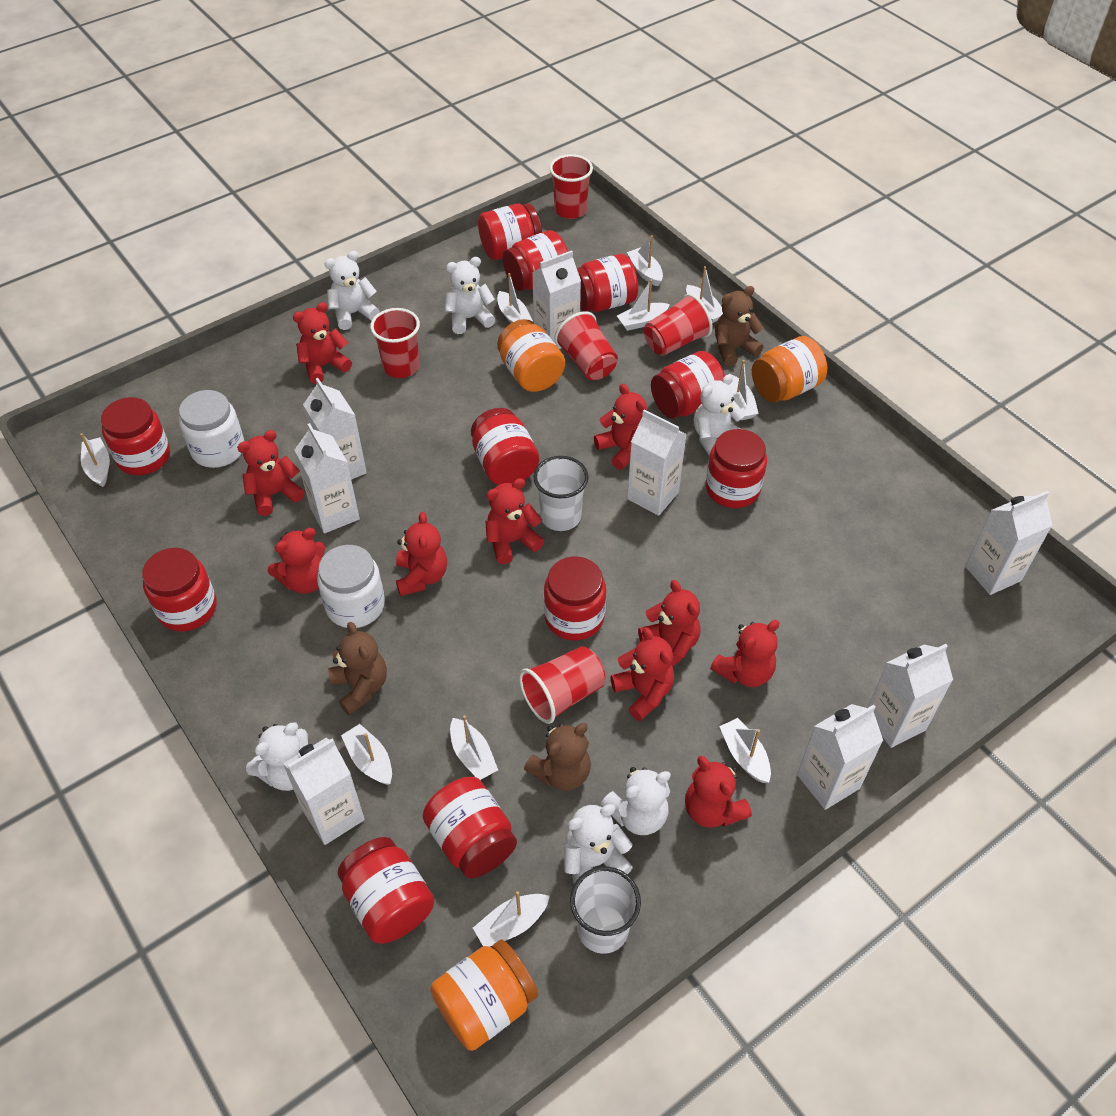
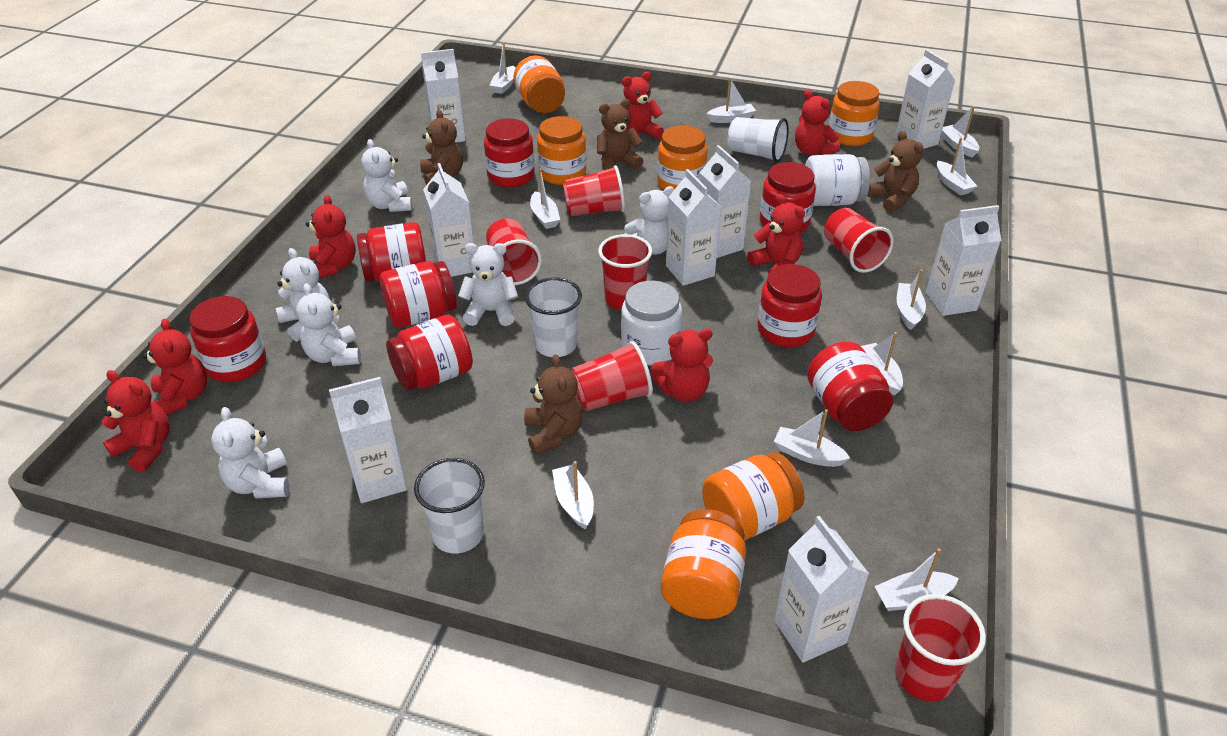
brown teddy bear: 3 -> 4
orange jar: 3 -> 6
red cup: 5 -> 6
red jar: 11 -> 8
red teddy bear: 10 -> 7
white cup: 2 -> 3

